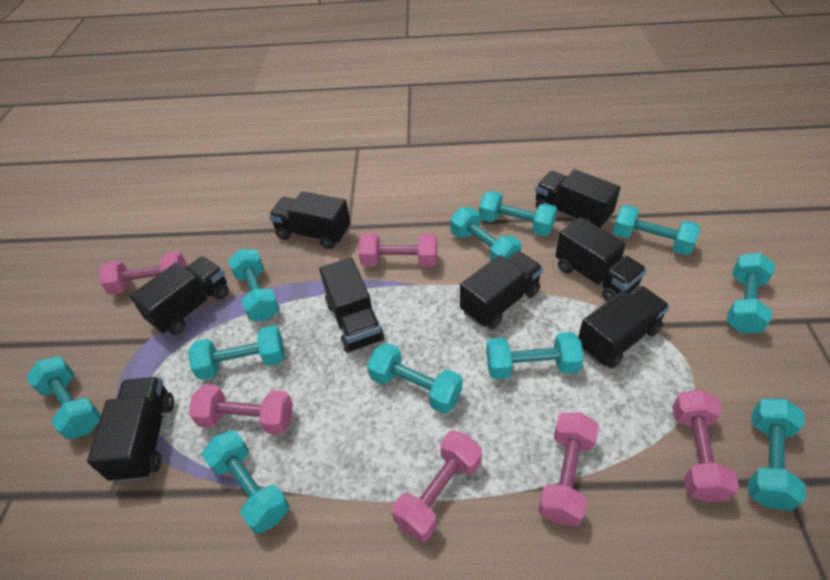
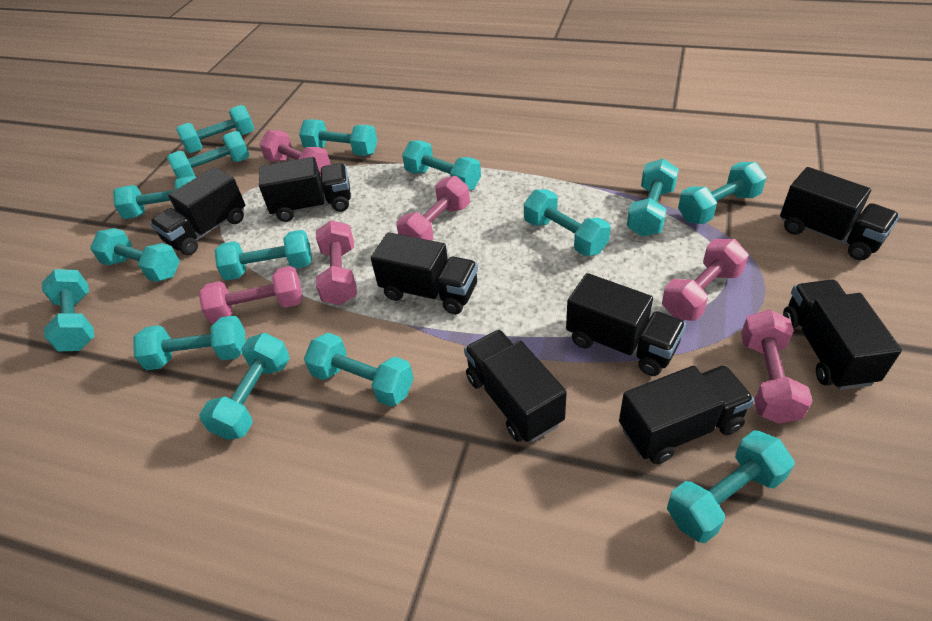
turquoise dumbbell: 11 -> 15

